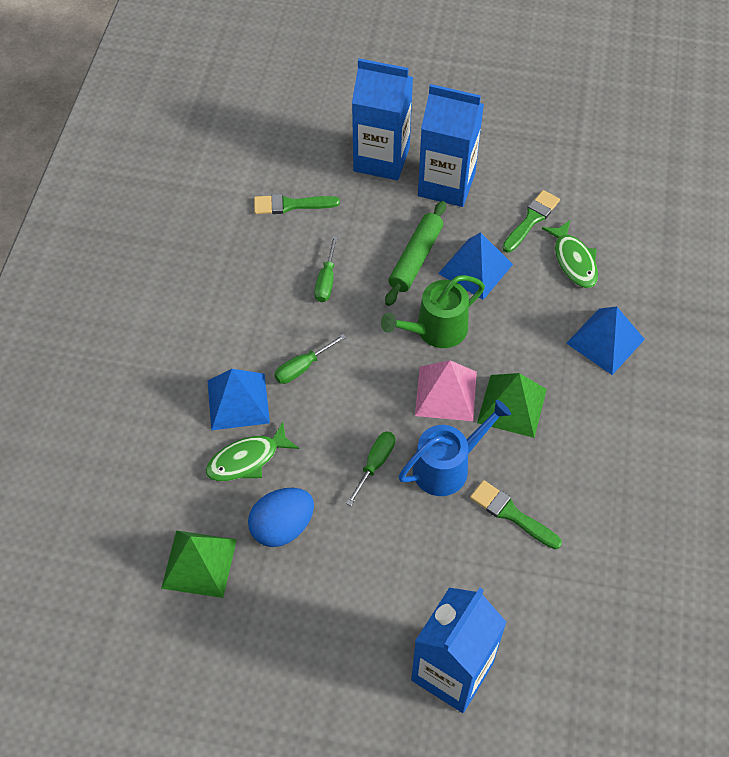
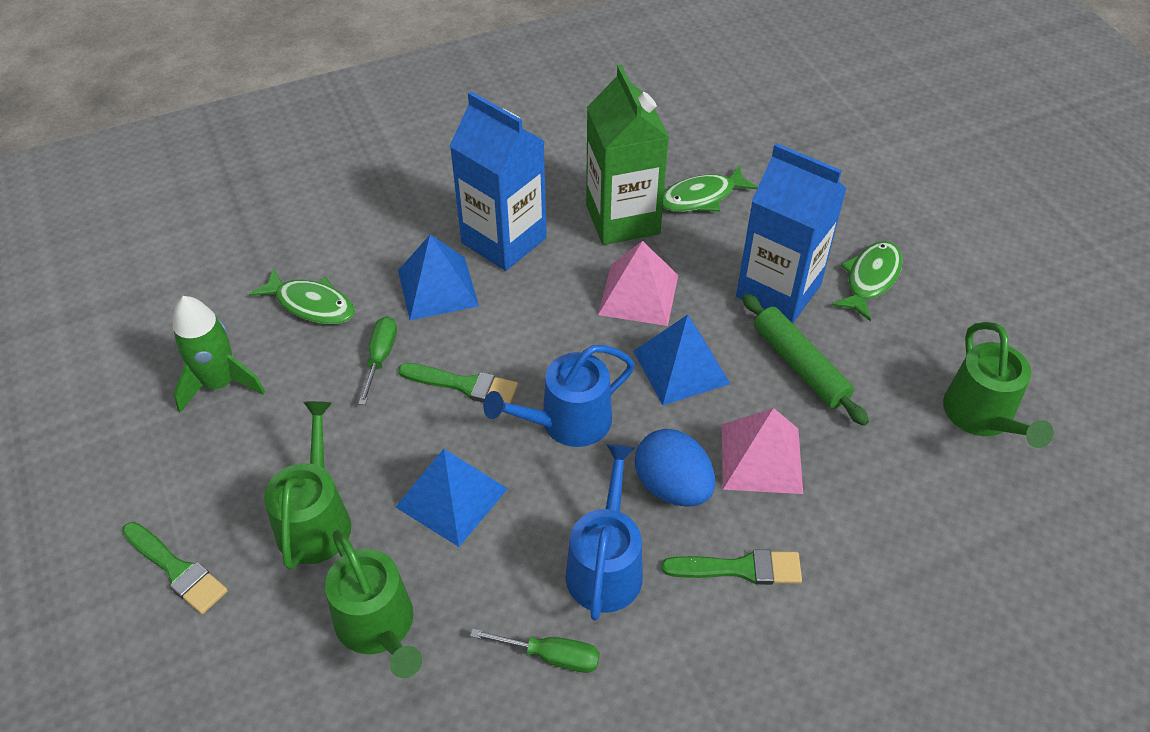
blue carton: 3 -> 2
blue watering can: 1 -> 2
green carton: 0 -> 1
green fish: 2 -> 3
green pyramid: 2 -> 0
green rocket: 0 -> 1
green screwdriver: 3 -> 2
green watering can: 1 -> 3
pink pyramid: 1 -> 2

